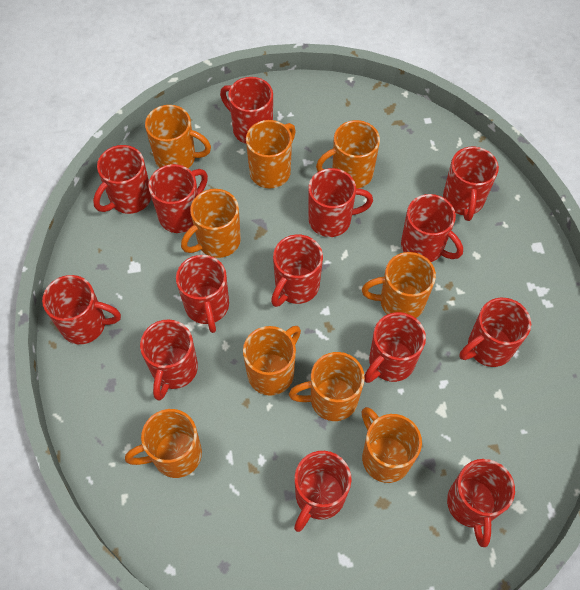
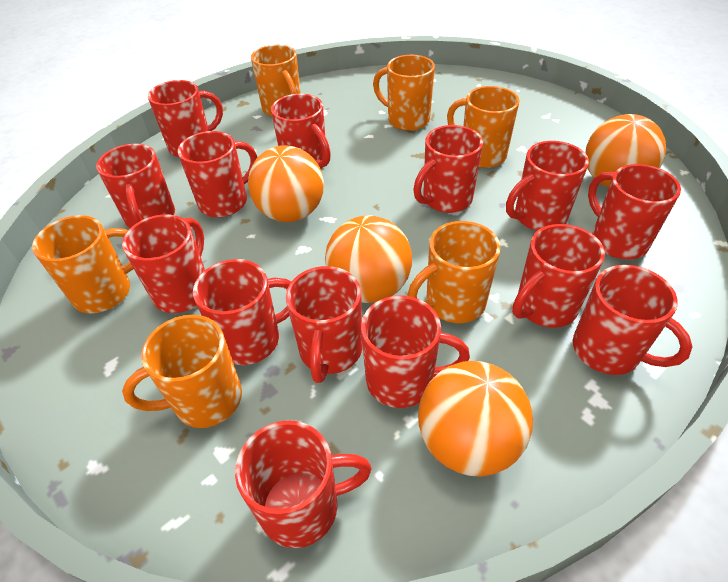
orange ball: 0 -> 4
orange mug: 9 -> 6

